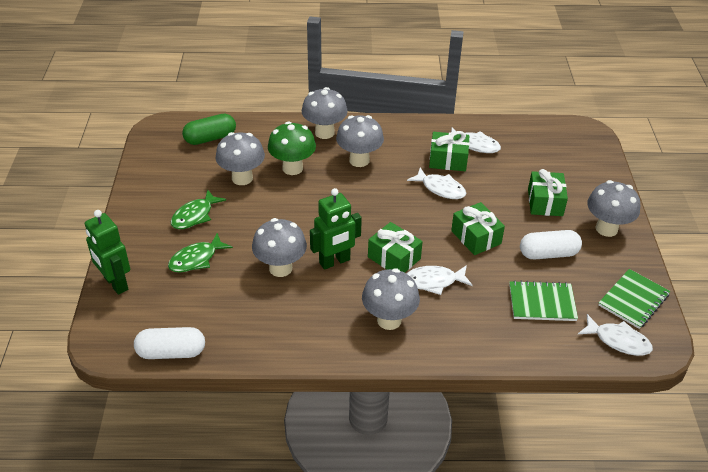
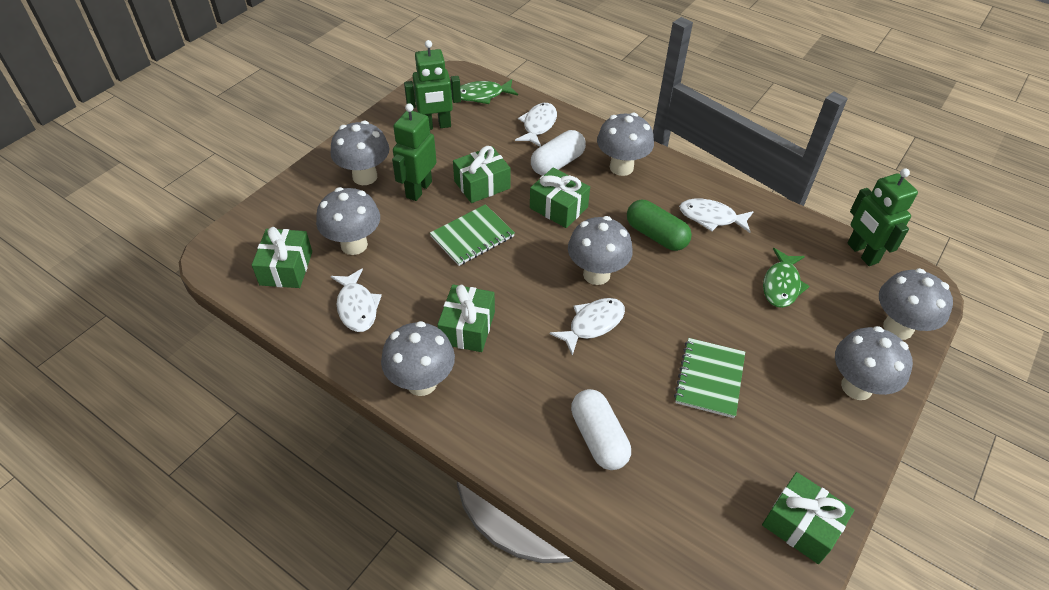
green gift: 4 -> 5
green mushroom: 1 -> 0
green robot: 2 -> 3
grey mushroom: 6 -> 7

